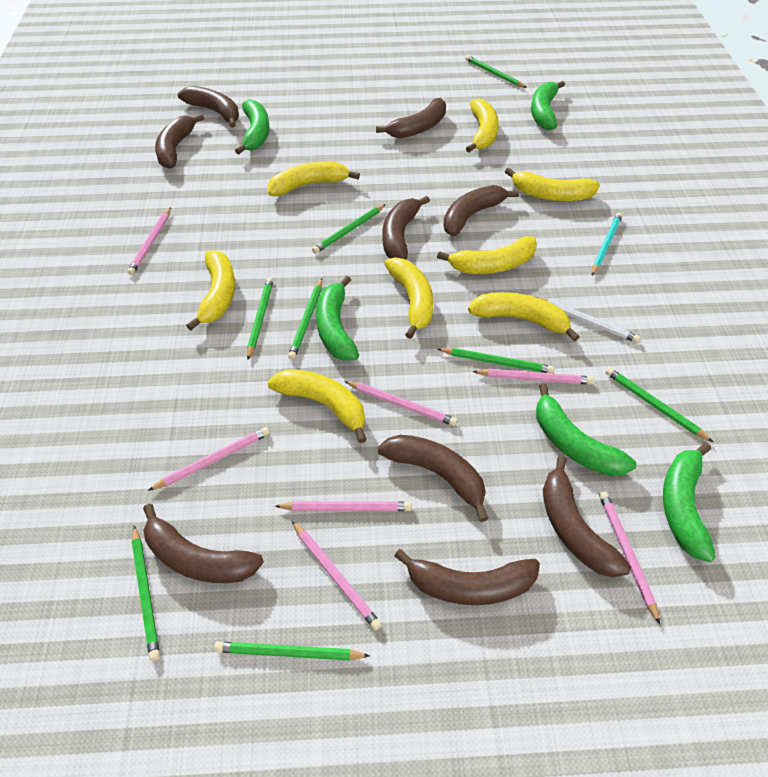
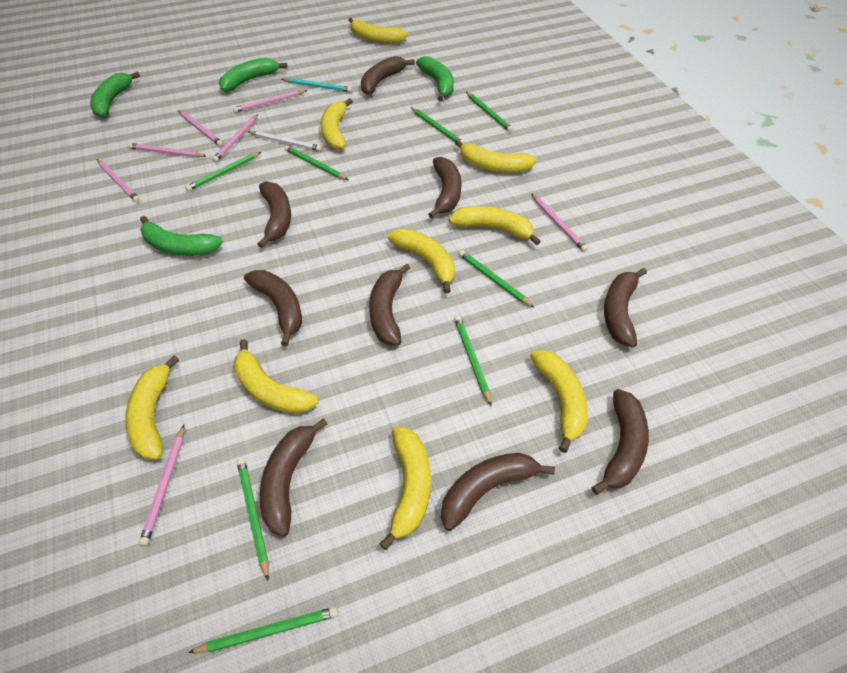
green banana: 5 -> 4
yellow banana: 8 -> 9

